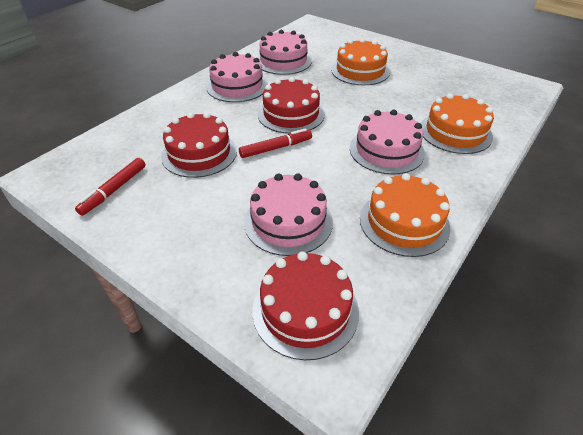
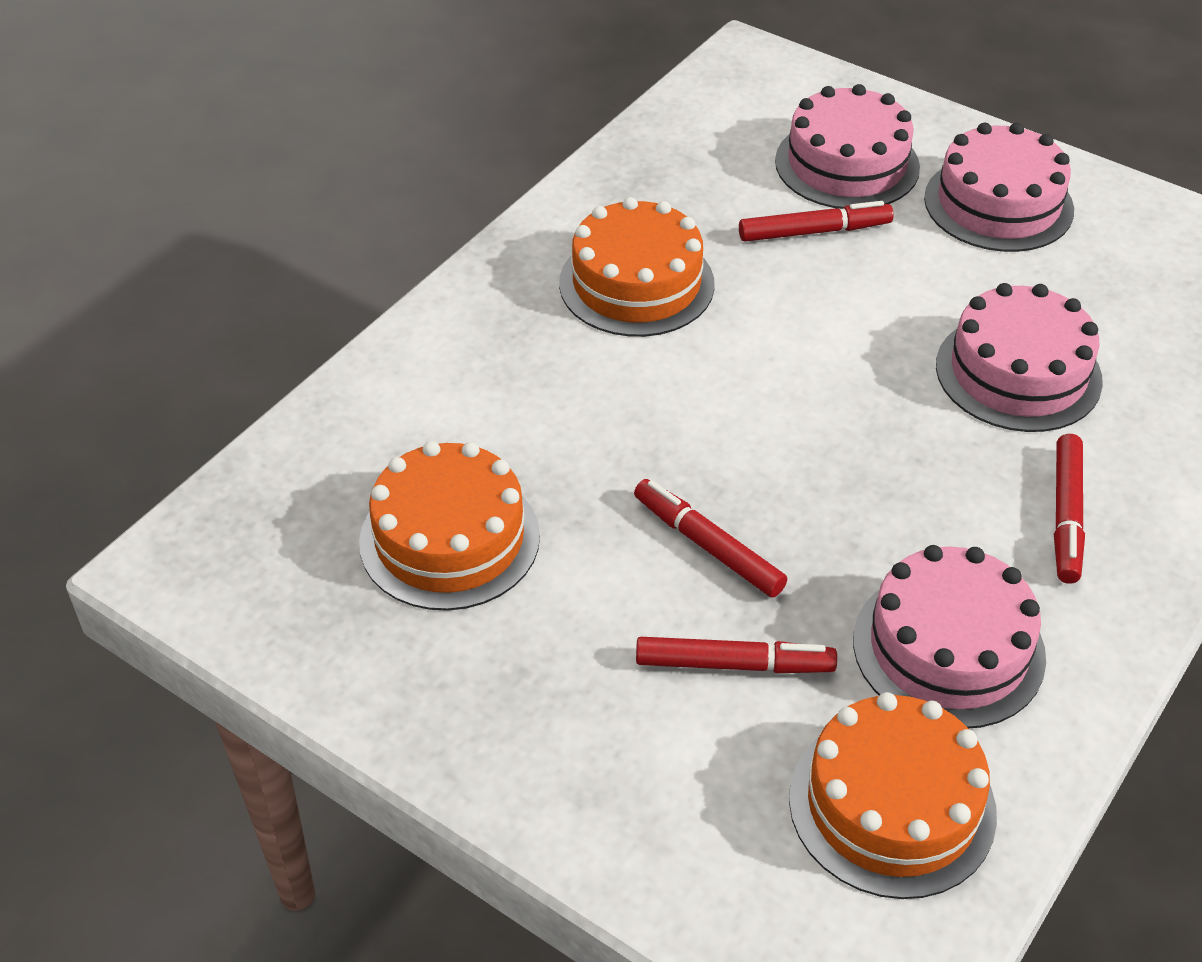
red cake: 3 -> 0
red marker: 2 -> 4

